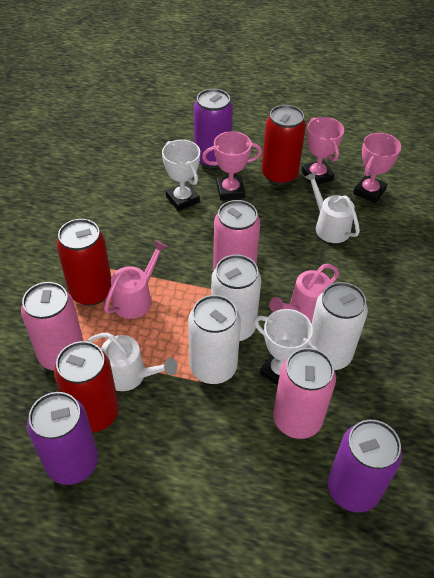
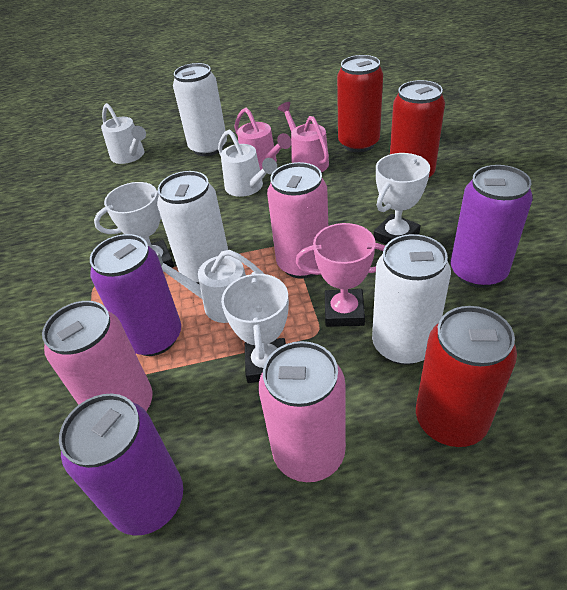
pink trophy: 3 -> 1
white trophy: 2 -> 3
white watering can: 2 -> 3

